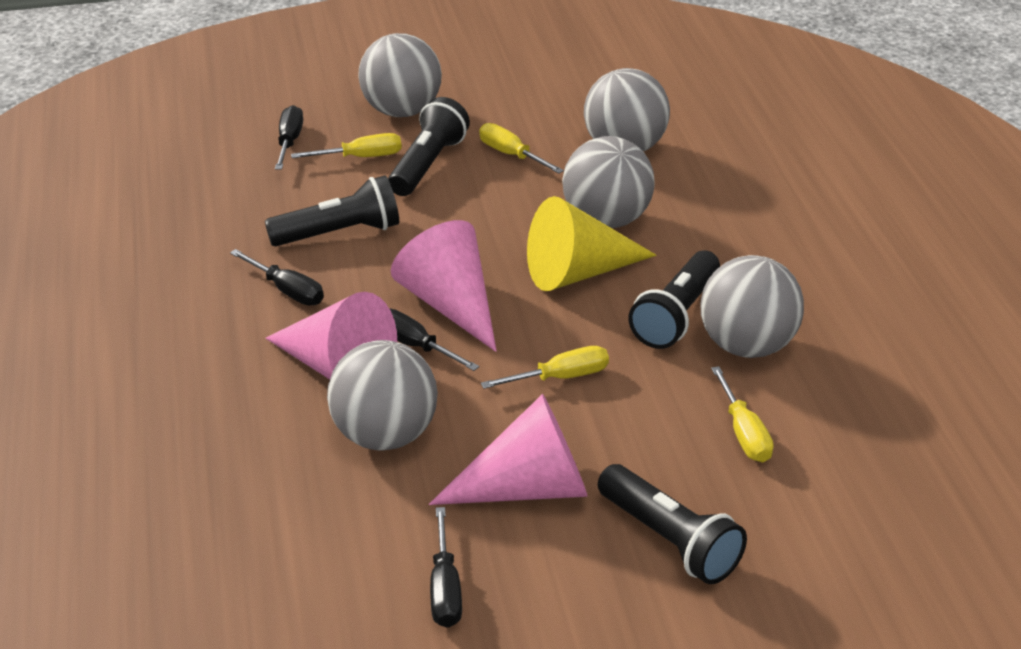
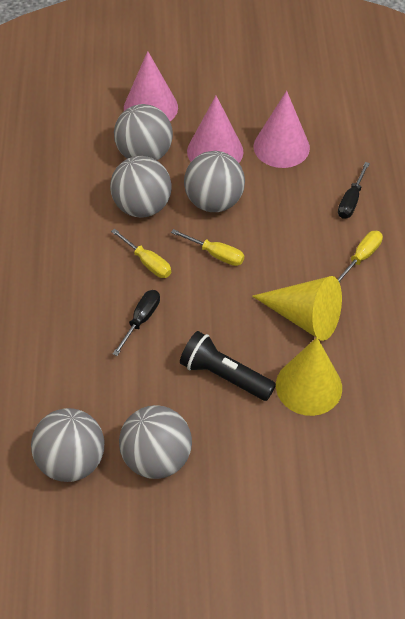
black flashlight: 4 -> 1
black screwdriver: 4 -> 2
yellow cone: 1 -> 2
yellow screwdriver: 4 -> 3

